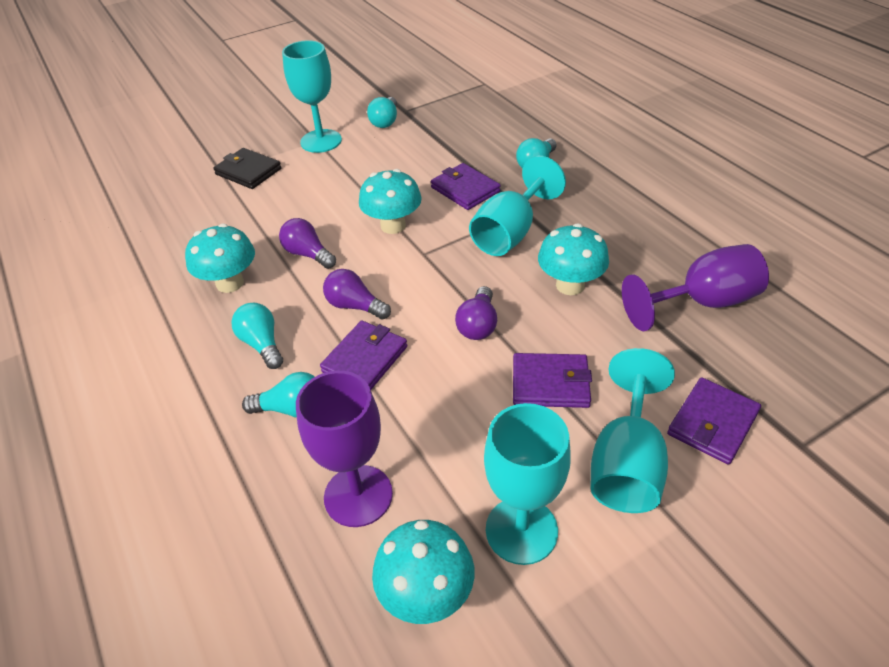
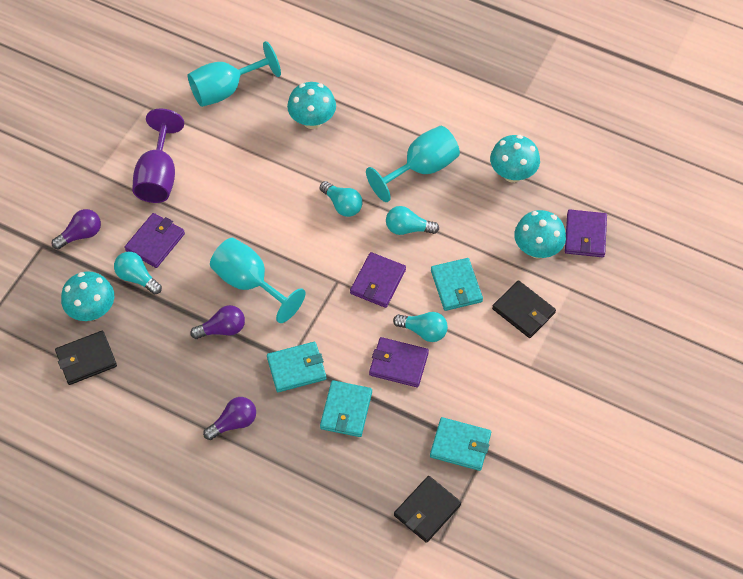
black wallet: 1 -> 3
purple goblet: 2 -> 1
turquoise goblet: 4 -> 3
turquoise wallet: 0 -> 4

